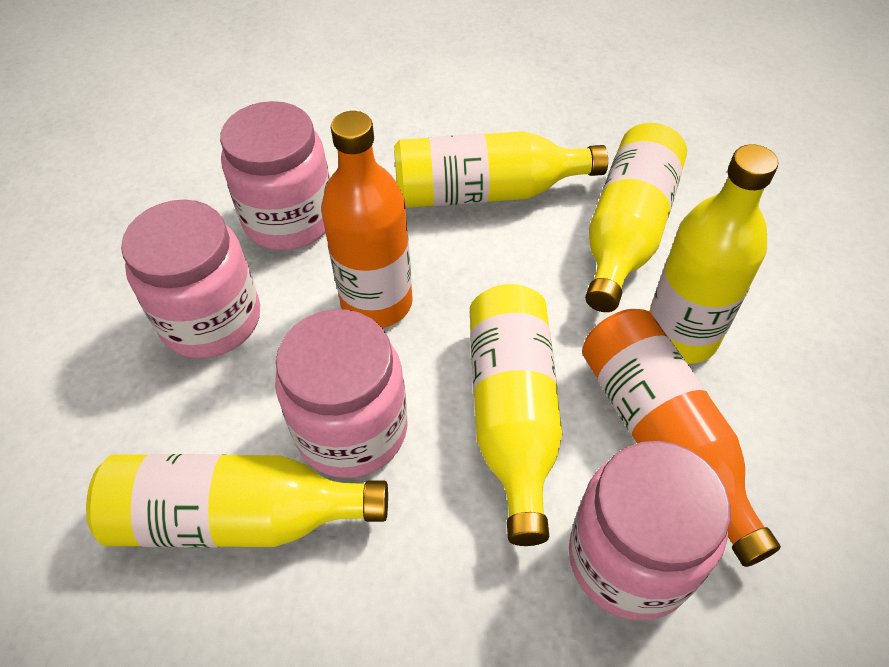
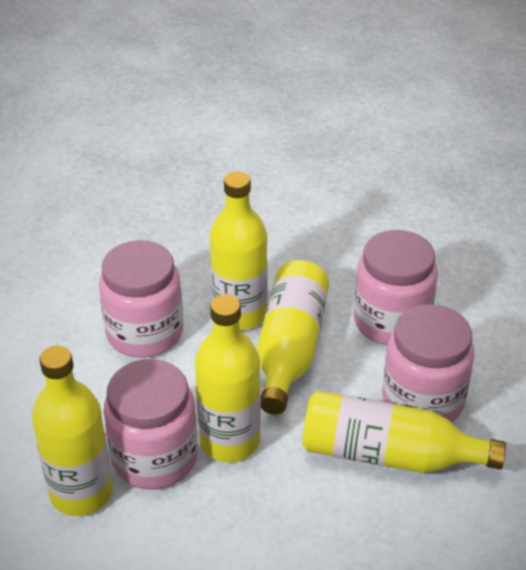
orange bottle: 2 -> 0

